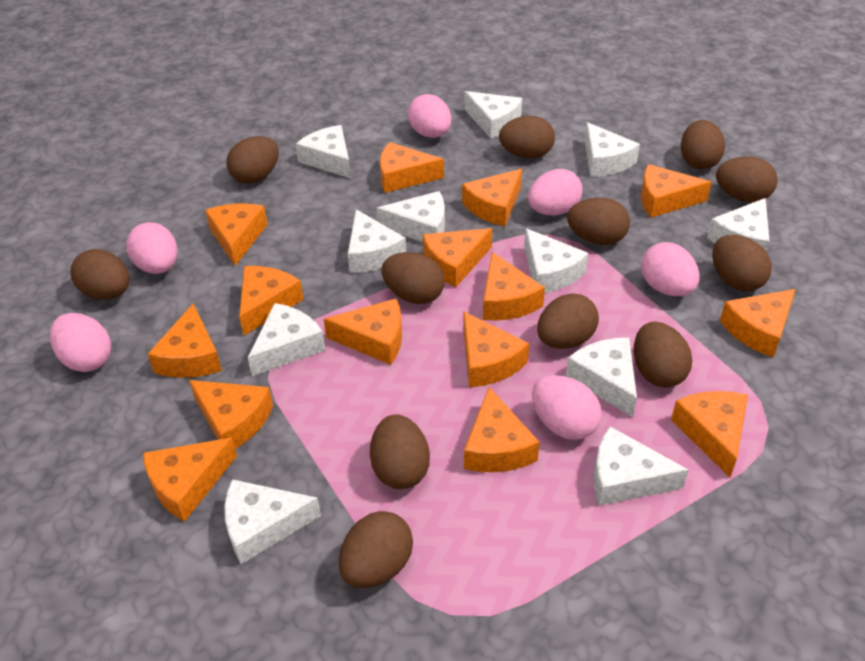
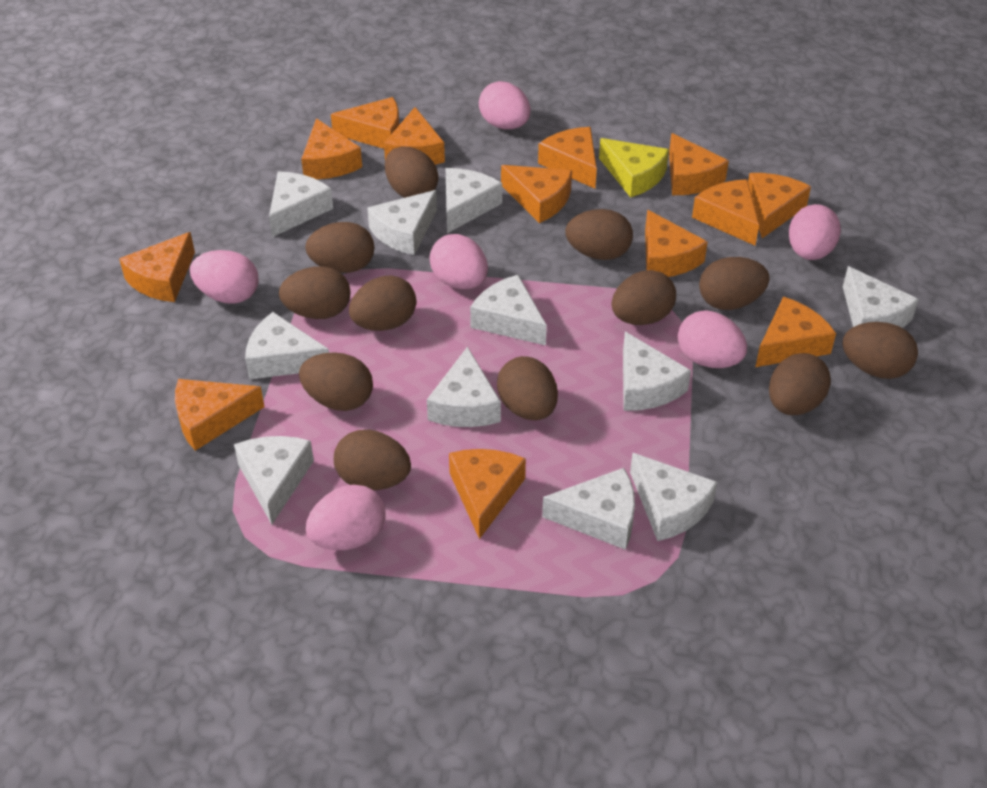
orange cheese: 15 -> 13
yellow cheese: 0 -> 1

